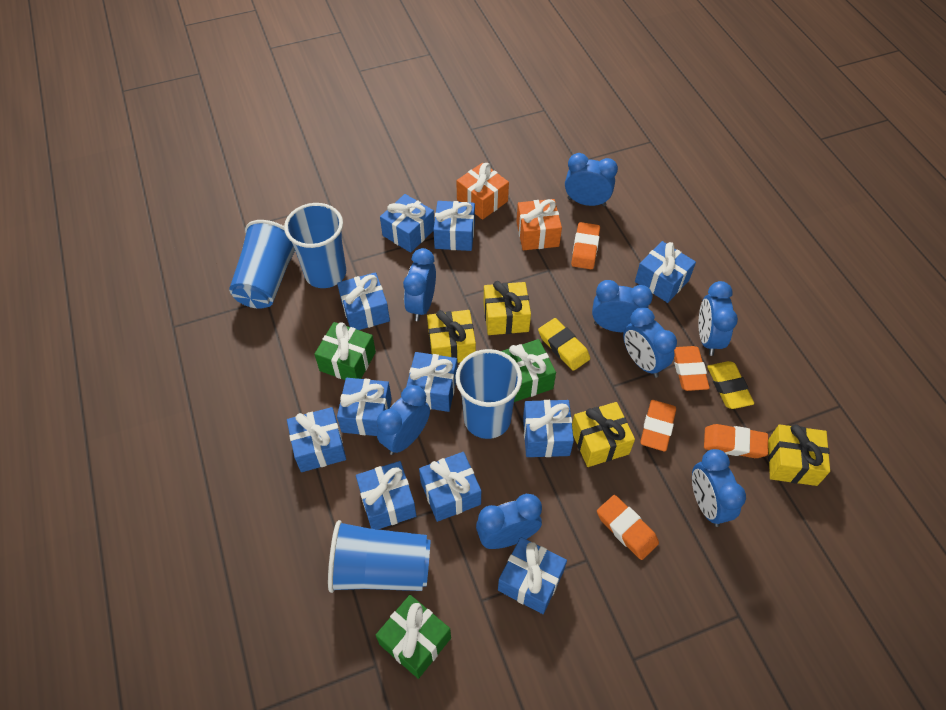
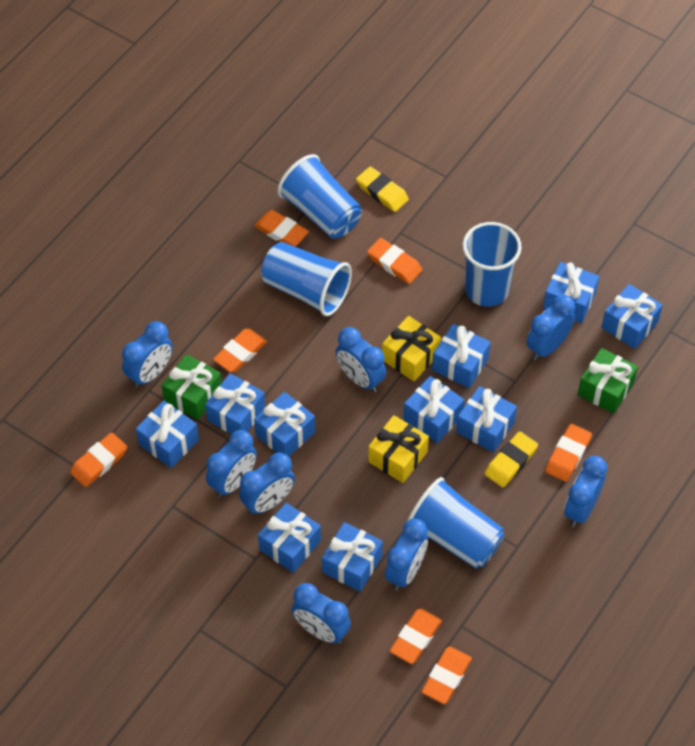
blue gift: 11 -> 10
green gift: 3 -> 2
orange eraser: 5 -> 7
orange gift: 2 -> 0
yellow gift: 4 -> 2

